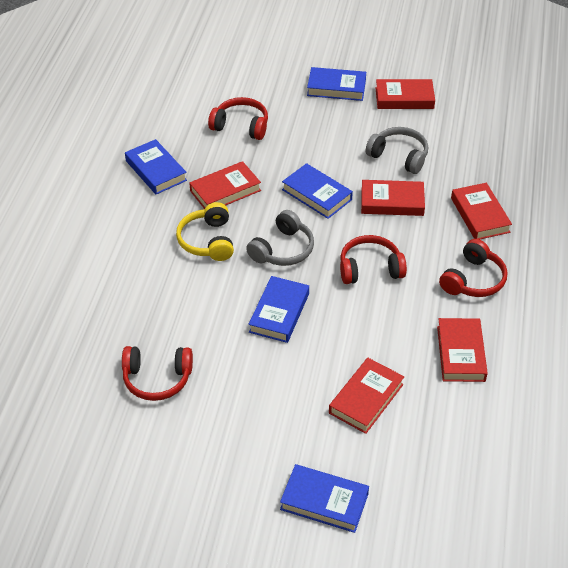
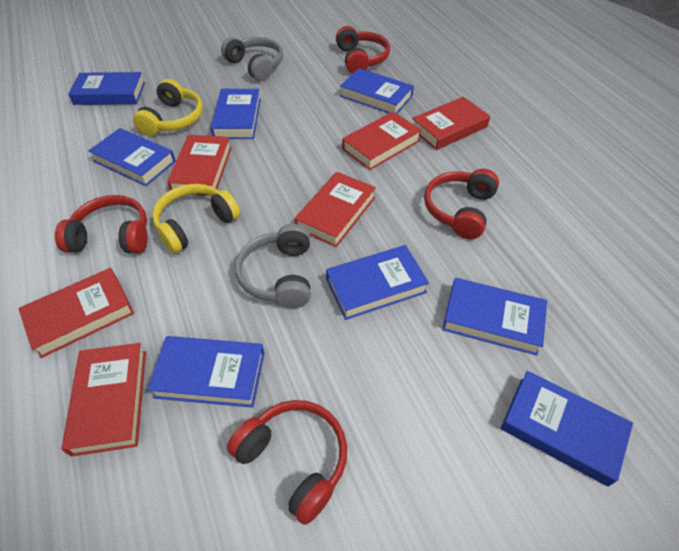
blue book: 5 -> 8
yellow headphones: 1 -> 2

